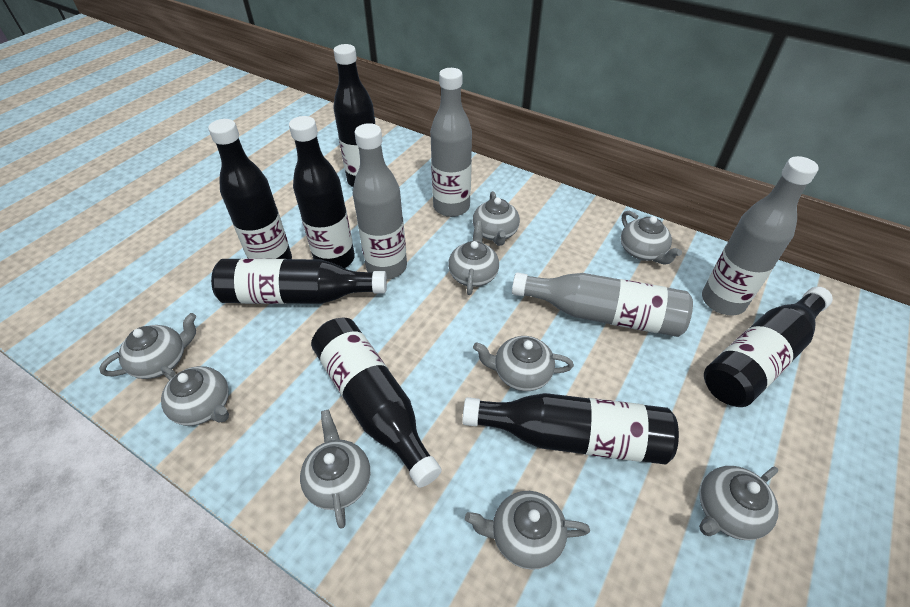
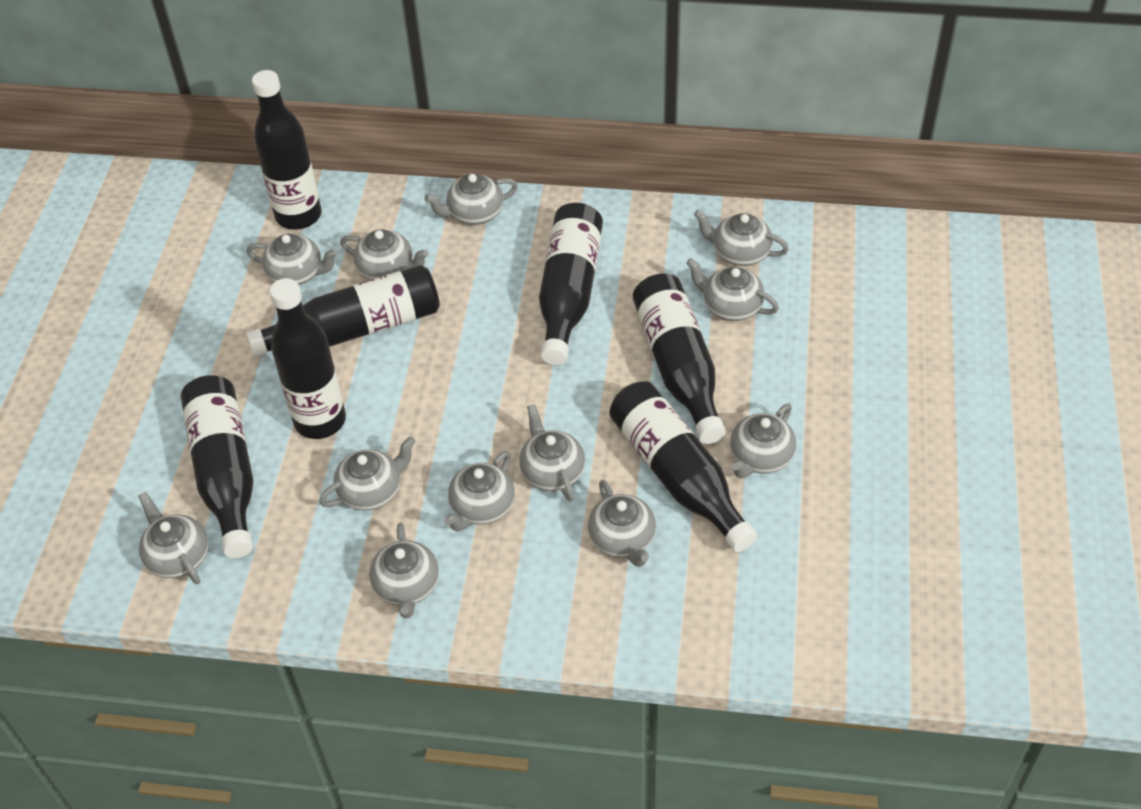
grey bottle: 4 -> 0
grey teapot: 9 -> 12

